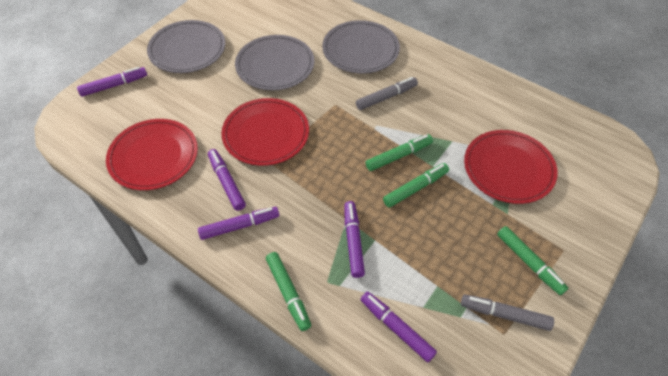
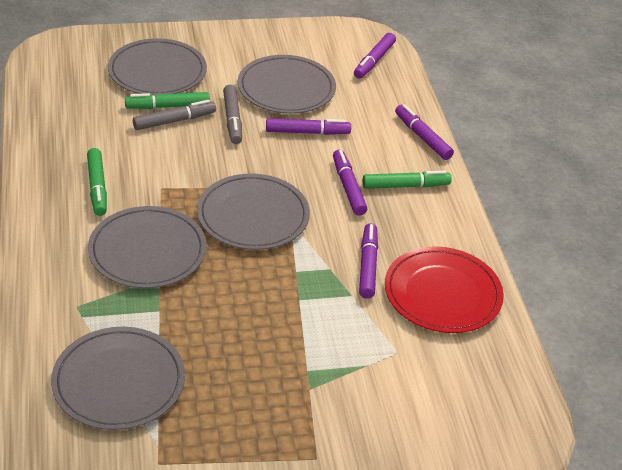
green marker: 4 -> 3
grey plate: 3 -> 5
red plate: 3 -> 1

